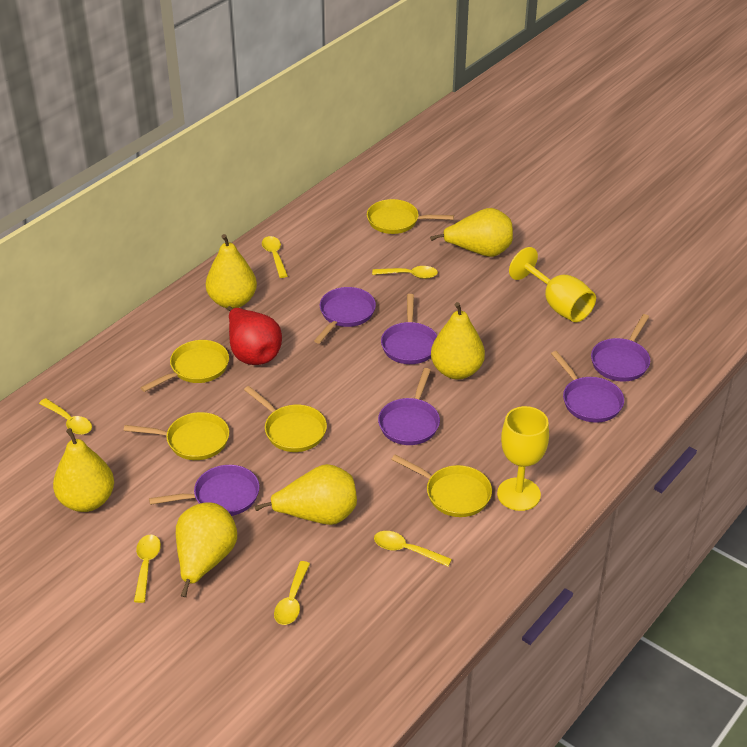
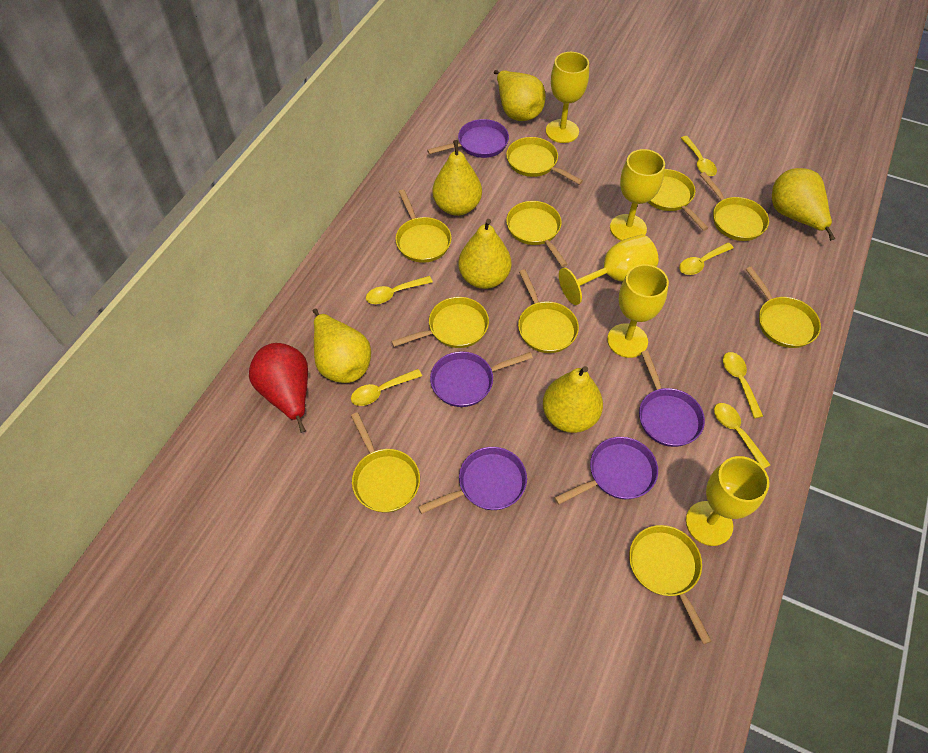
purple pan: 6 -> 5
yellow goblet: 2 -> 5
yellow pan: 5 -> 10

